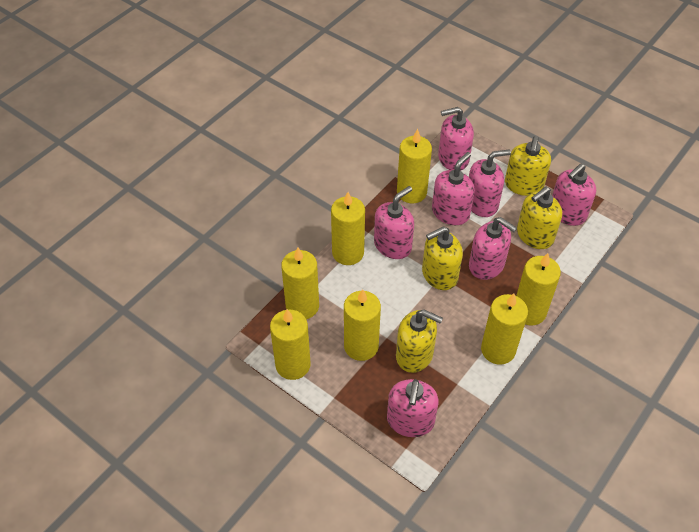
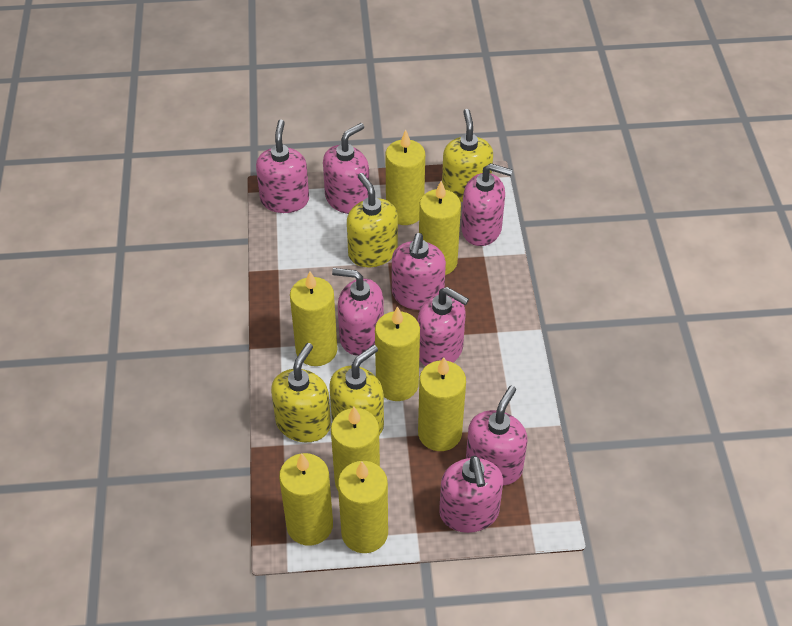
pink soap dispenser: 7 -> 8
yellow candle: 7 -> 8

